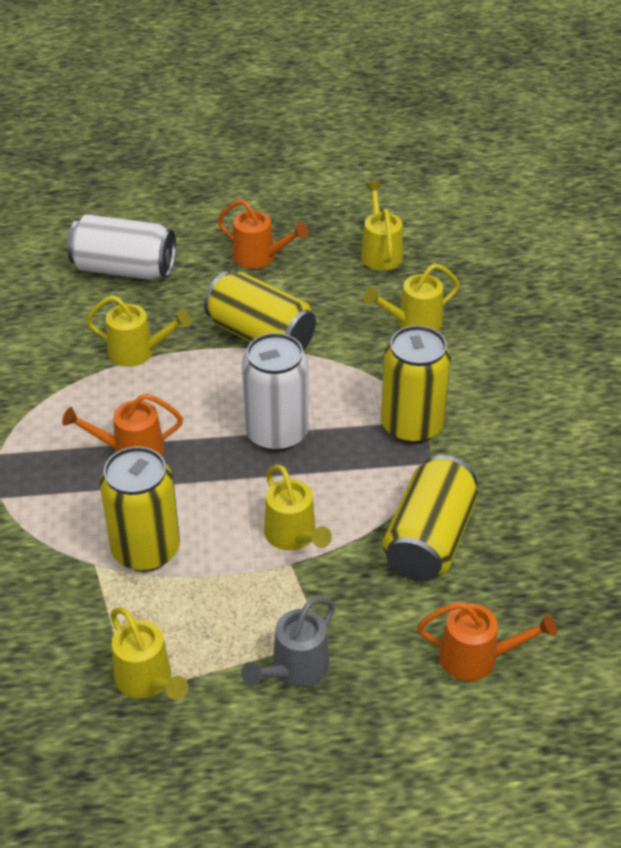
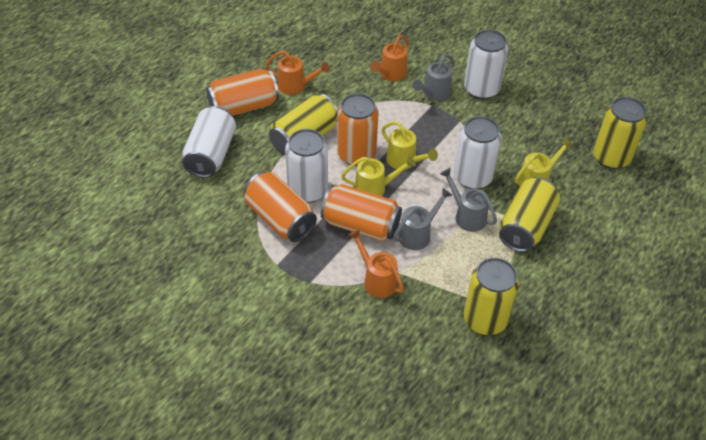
grey watering can: 1 -> 3
orange can: 0 -> 4
white can: 2 -> 4
yellow watering can: 5 -> 3

